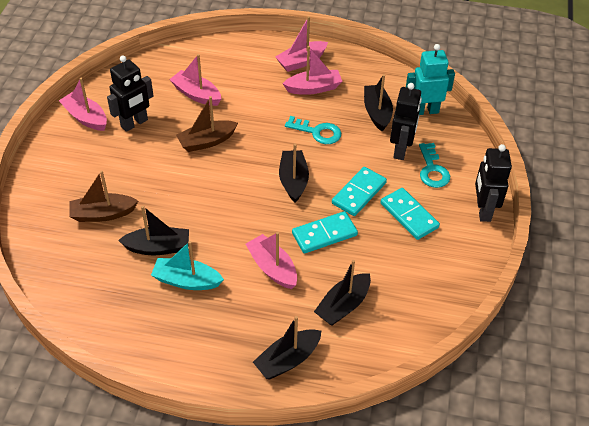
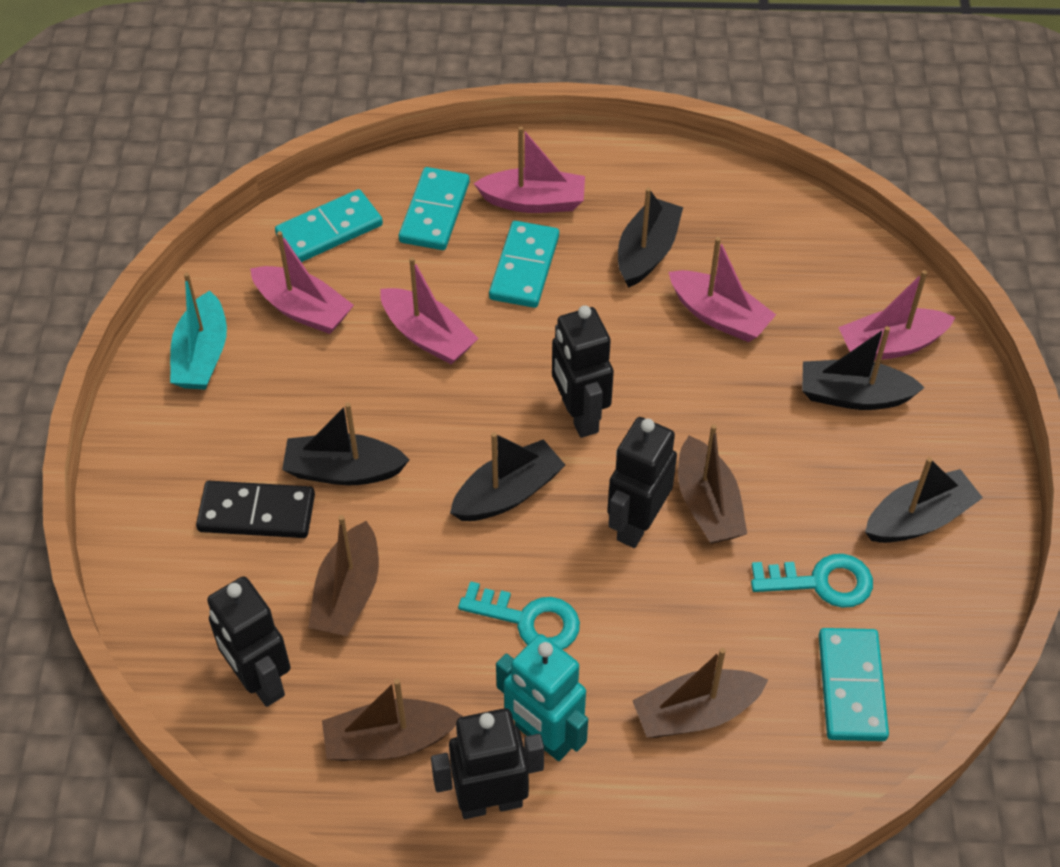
black domino: 0 -> 1
black robot: 3 -> 4
brown boat: 2 -> 4
turquoise domino: 3 -> 4

